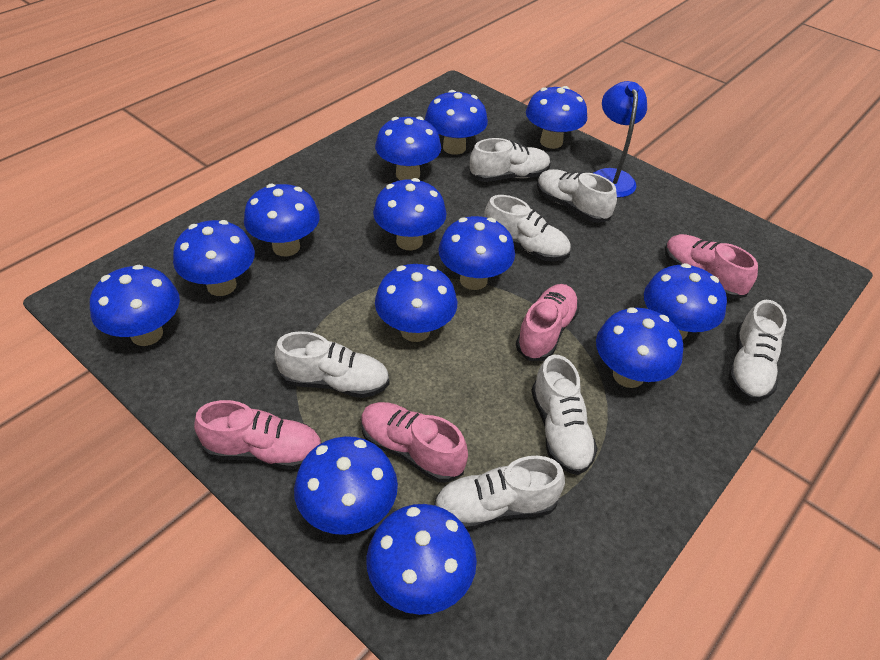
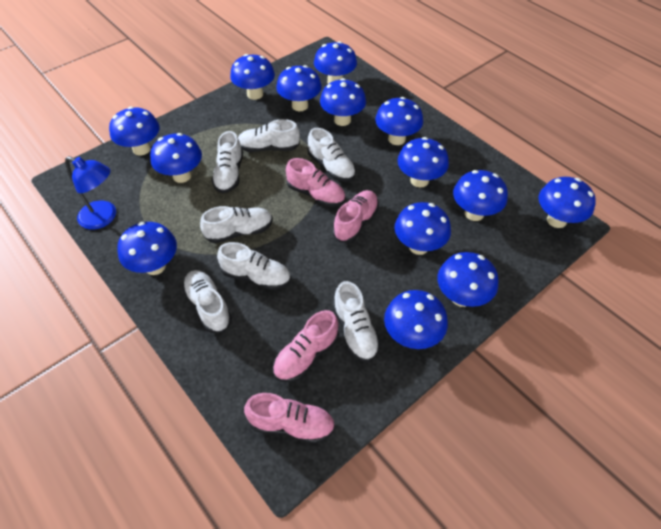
blue mushroom: 13 -> 14

